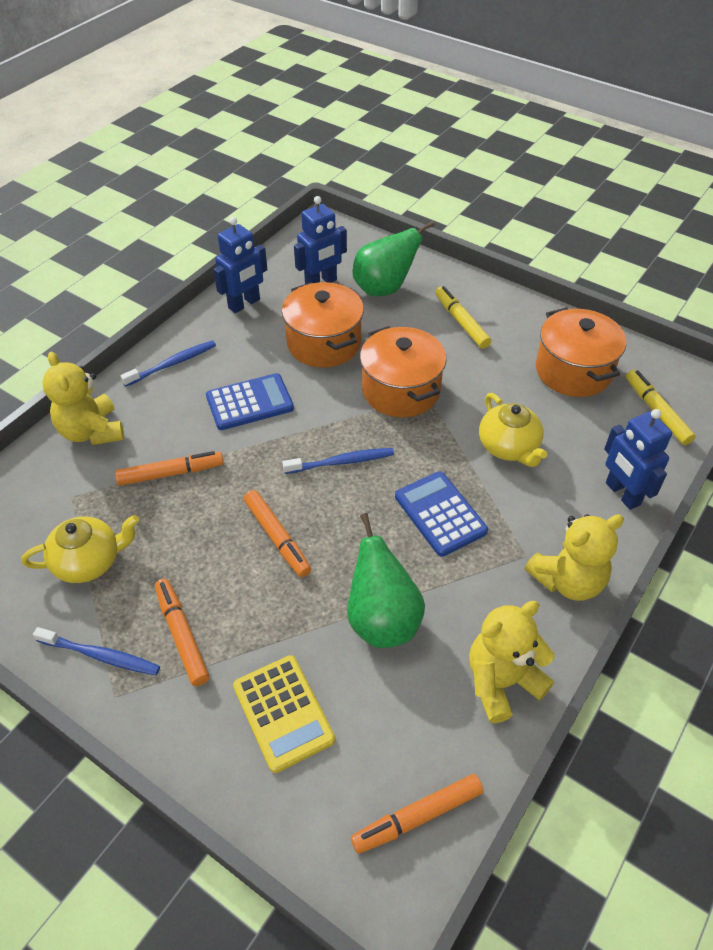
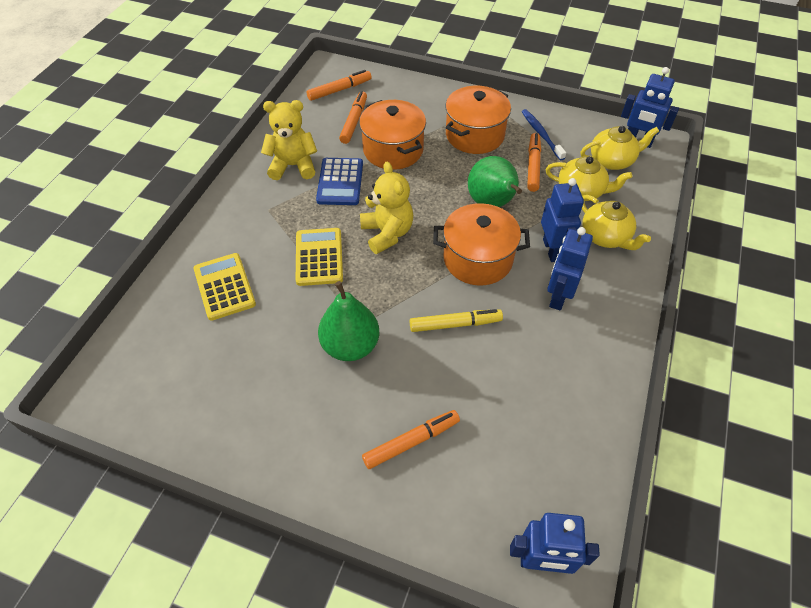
blue calculator: 2 -> 1
blue robot: 3 -> 4
blue toothbrush: 3 -> 1
yellow calculator: 1 -> 2
yellow marker: 2 -> 1
yellow teapot: 2 -> 3
yellow teddy bear: 3 -> 2

